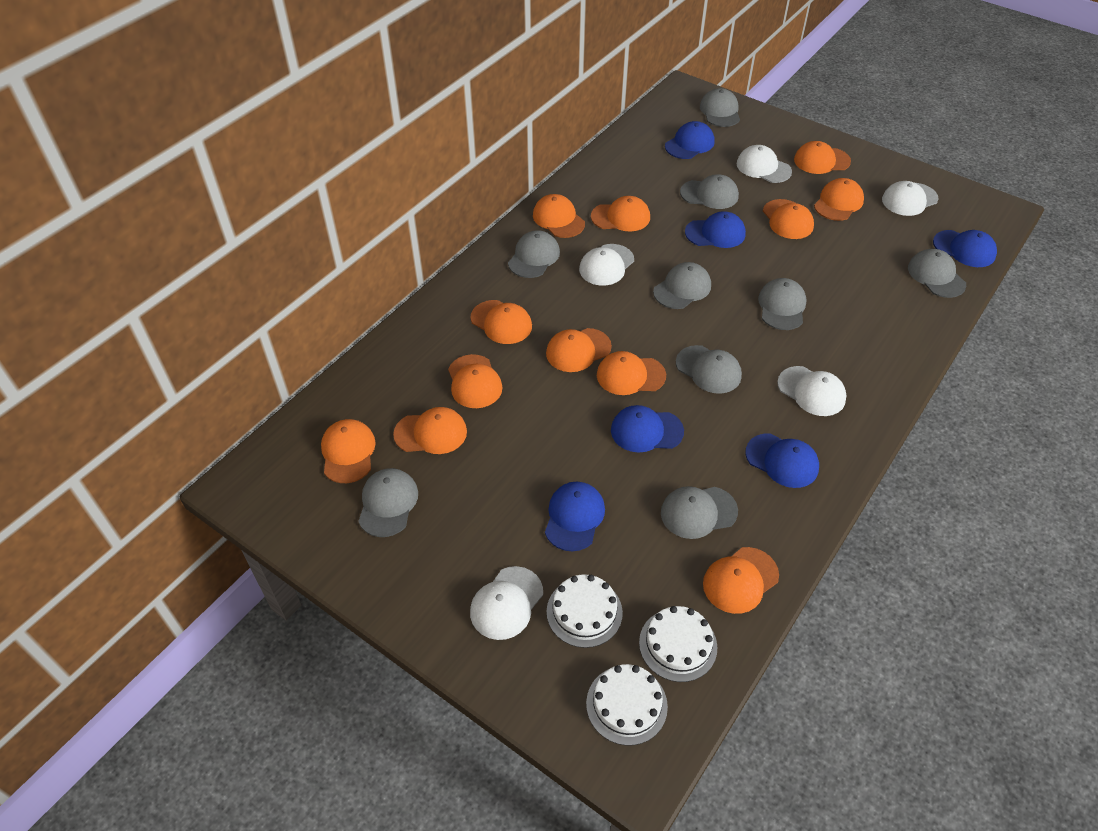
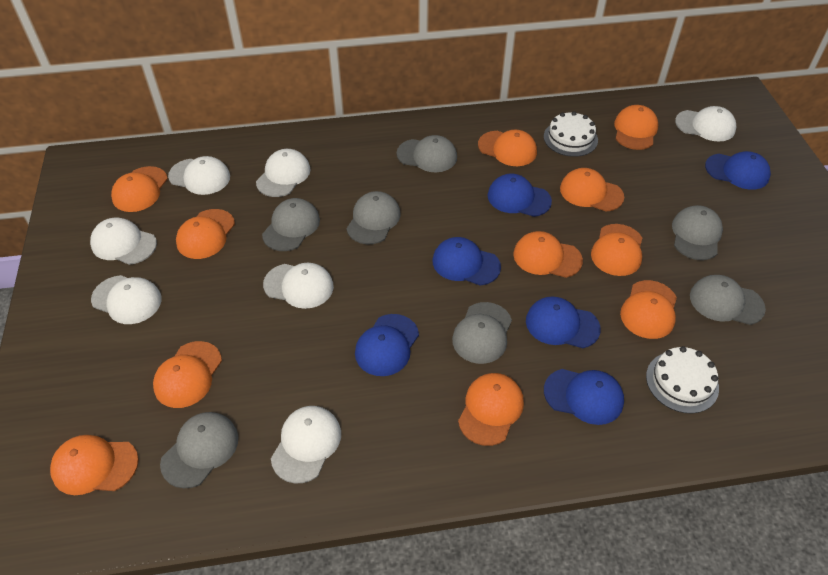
grey cap: 9 -> 7
orange cap: 12 -> 11
white cake: 3 -> 2
white cap: 5 -> 7

